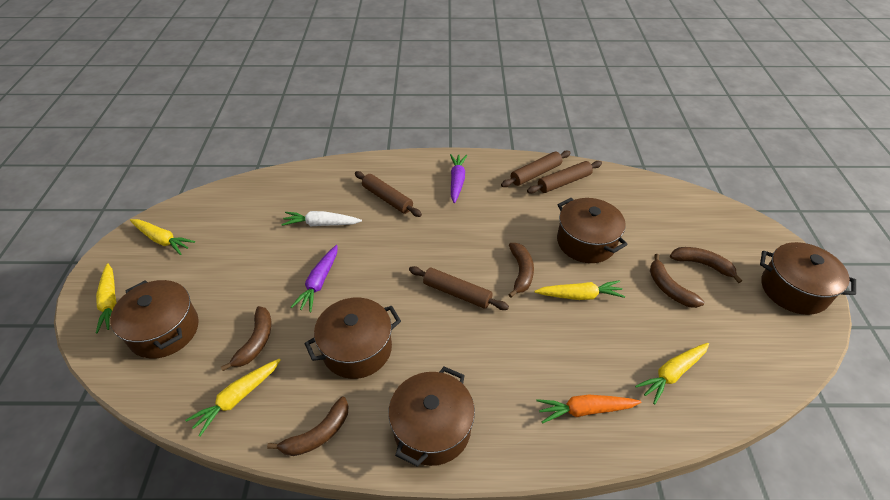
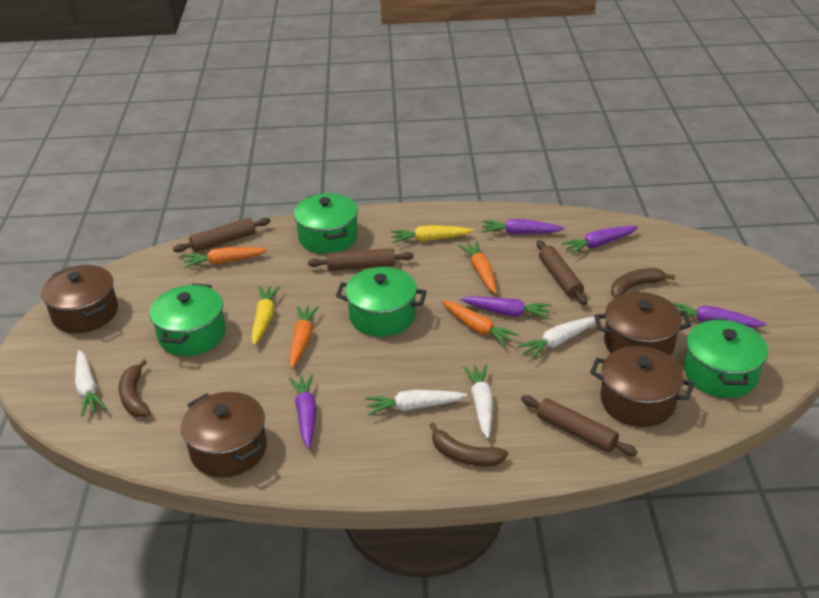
brown banana: 5 -> 3
brown pot: 5 -> 4
green pot: 0 -> 4
orange carrot: 1 -> 4
purple carrot: 2 -> 5
white carrot: 1 -> 4
yellow carrot: 5 -> 2

